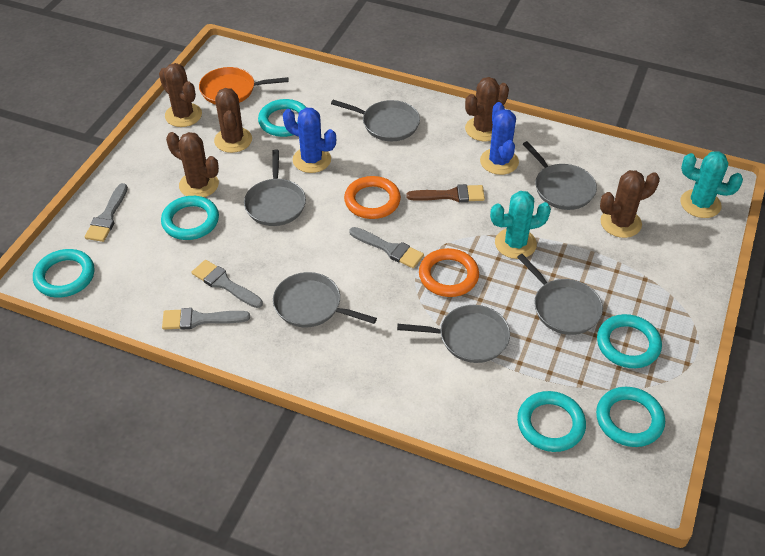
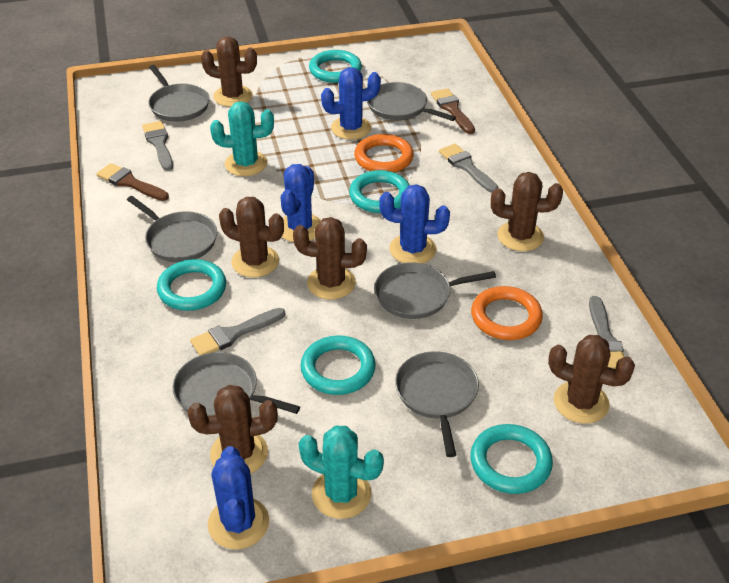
blue cactus: 2 -> 4
brown brush: 1 -> 2
brown cactus: 5 -> 6
orange pan: 1 -> 0
turquoise ring: 6 -> 5

